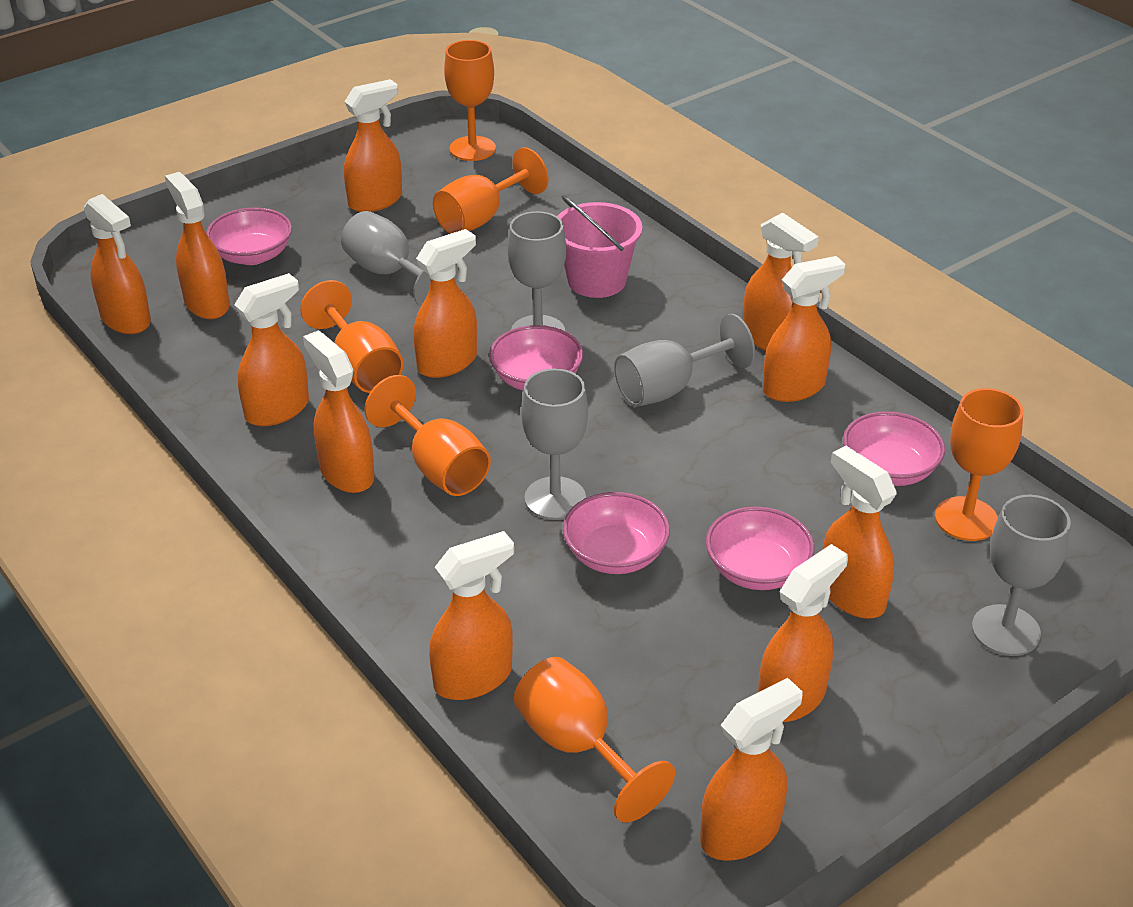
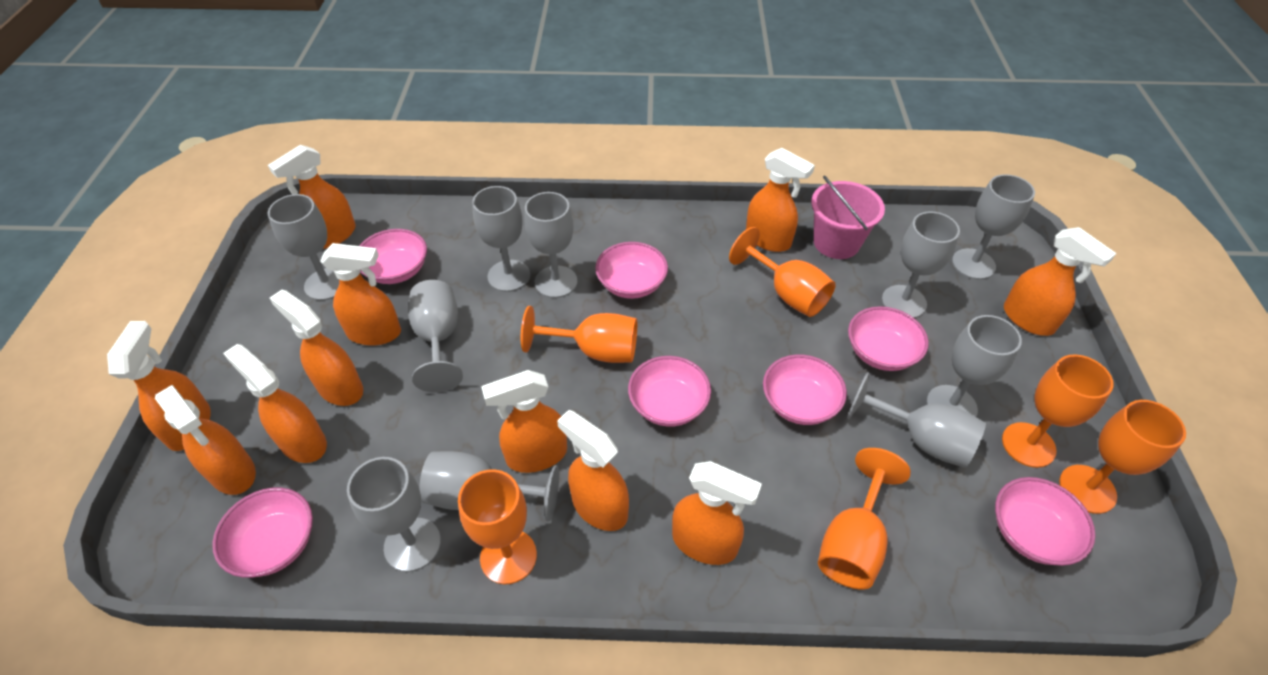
grey goblet: 5 -> 10
orange spray bottle: 12 -> 11
pink bowl: 5 -> 7

